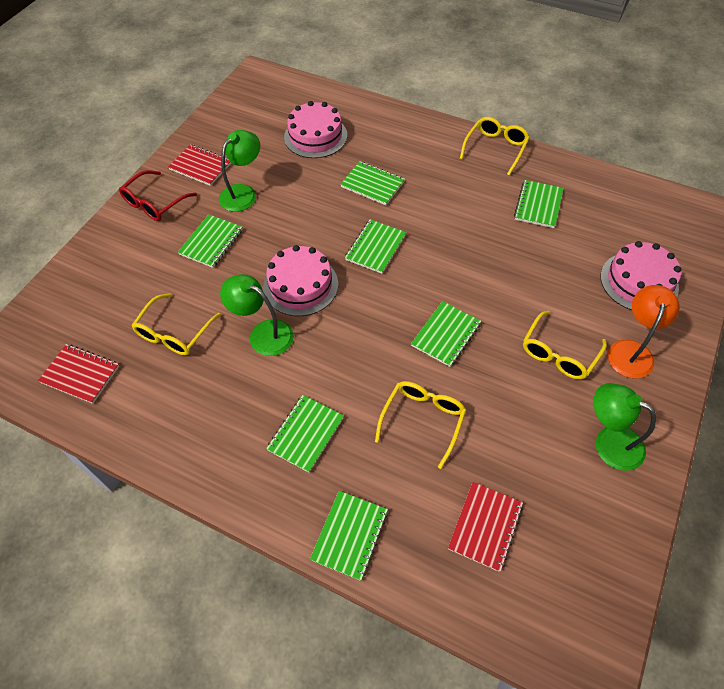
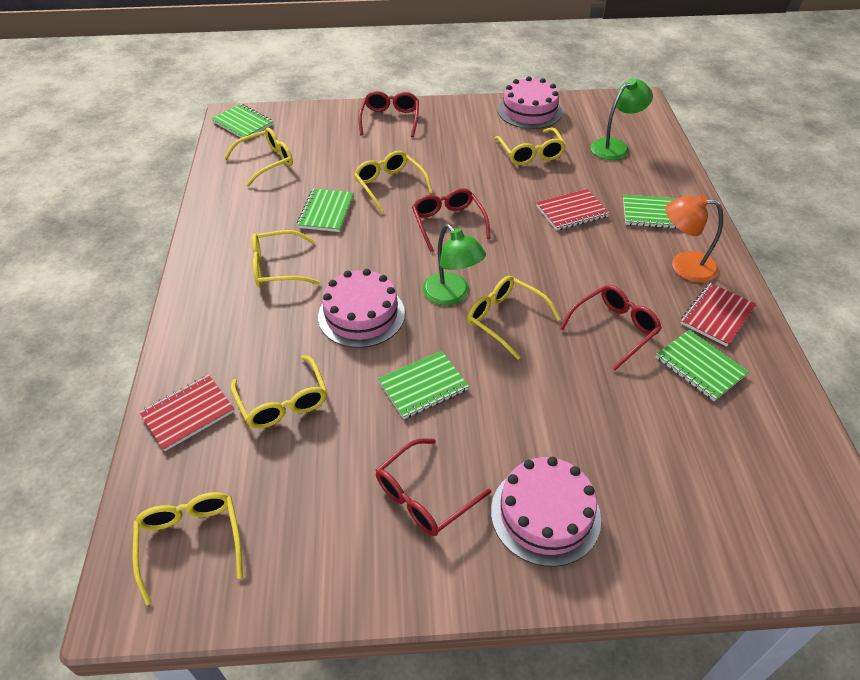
green lamp: 3 -> 2
green notebook: 7 -> 5
red glasses: 1 -> 4
yellow glasses: 4 -> 7

